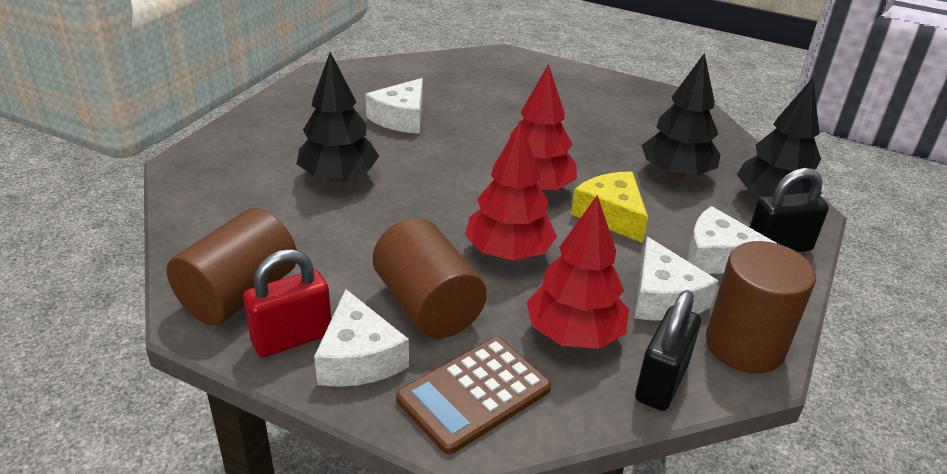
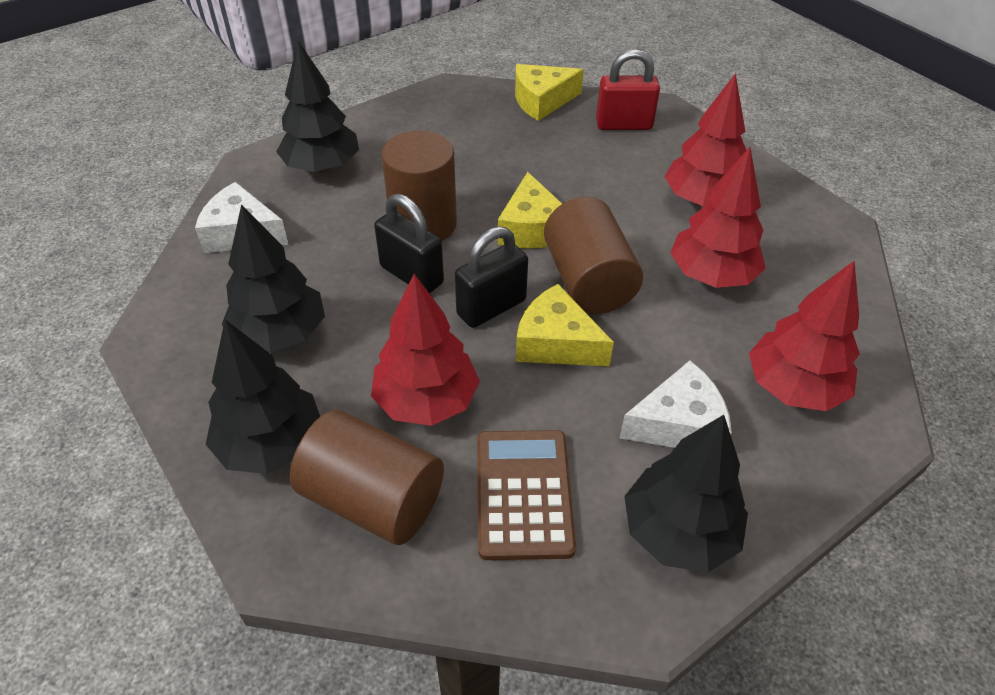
black tree: 3 -> 4
red tree: 3 -> 4
white cheese: 4 -> 2
yellow cheese: 1 -> 3

